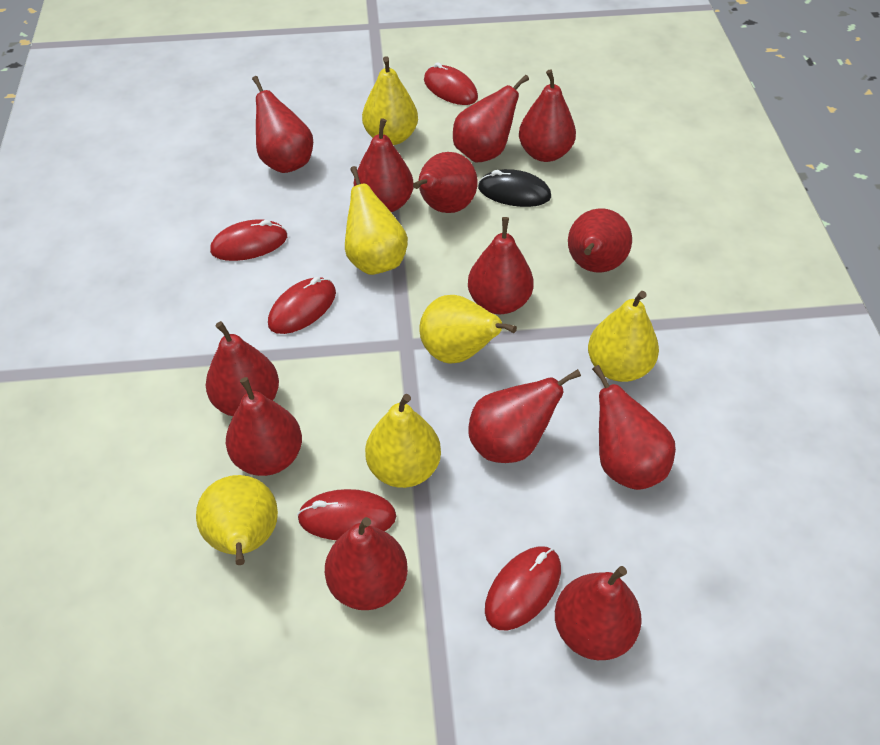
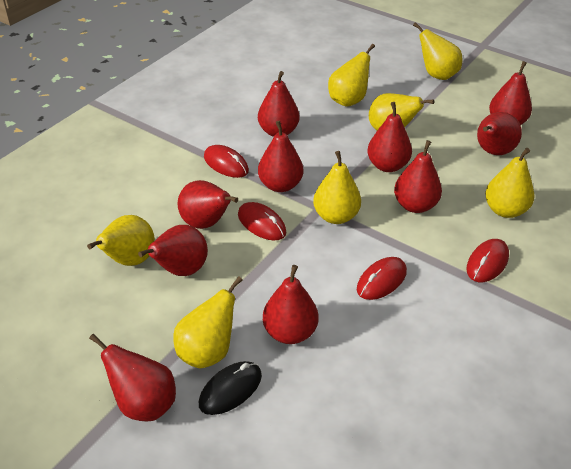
red mouse: 5 -> 4
red pear: 13 -> 10
yellow pear: 6 -> 7

